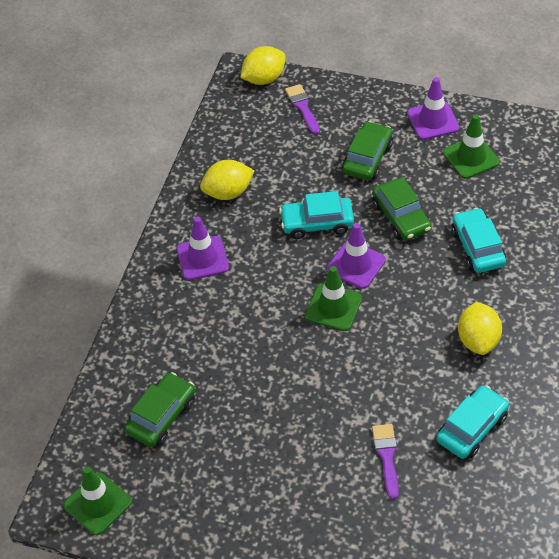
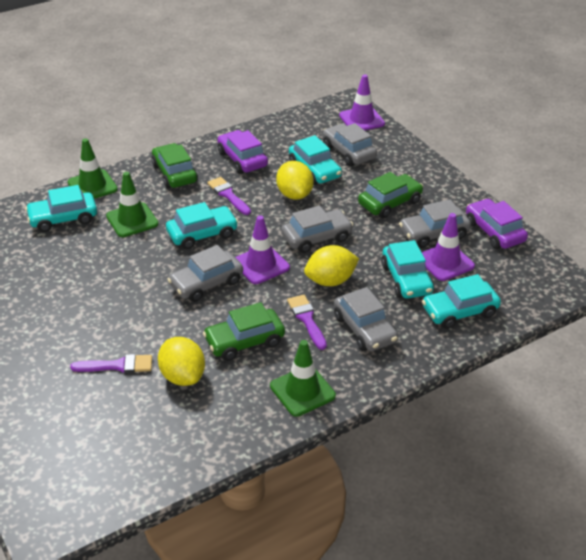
grey car: 0 -> 5
purple brush: 2 -> 3
purple car: 0 -> 2
turquoise car: 3 -> 5

